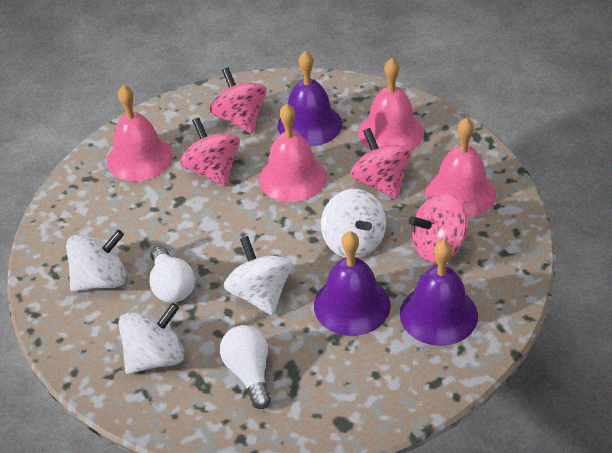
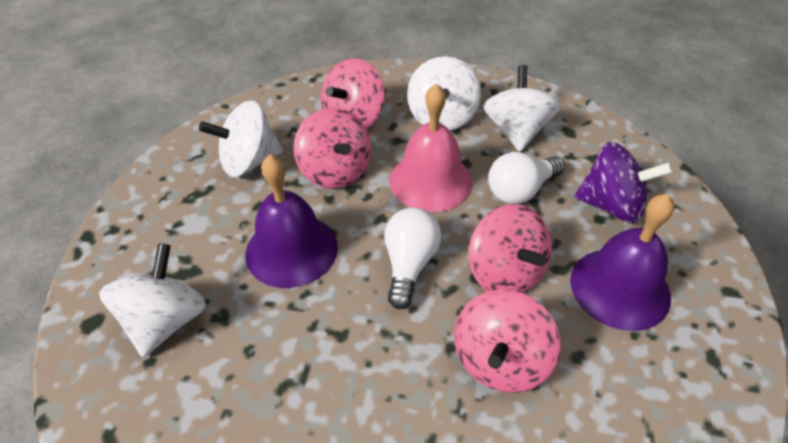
pink bell: 4 -> 1
purple bell: 3 -> 2
purple spinning top: 0 -> 1

